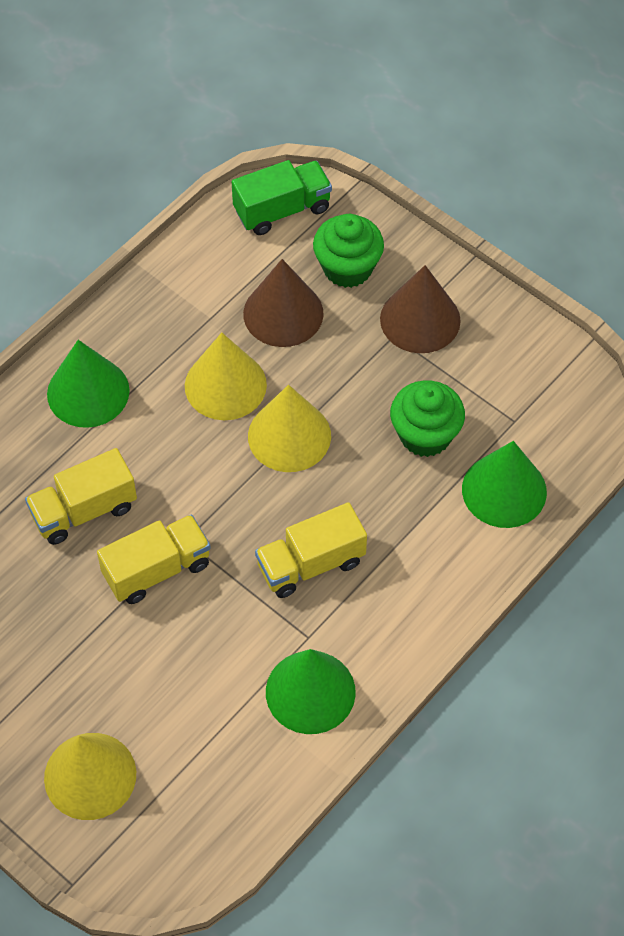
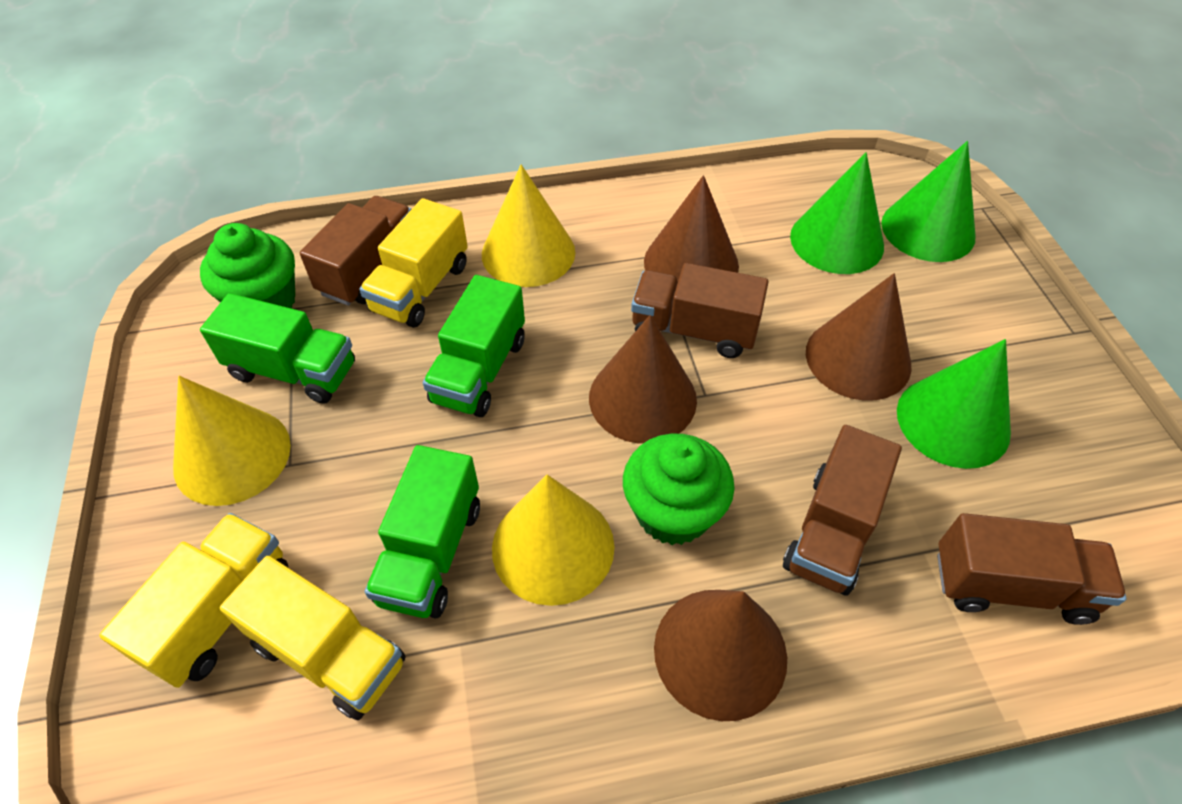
brown cone: 2 -> 4
brown truck: 0 -> 4
green truck: 1 -> 3

